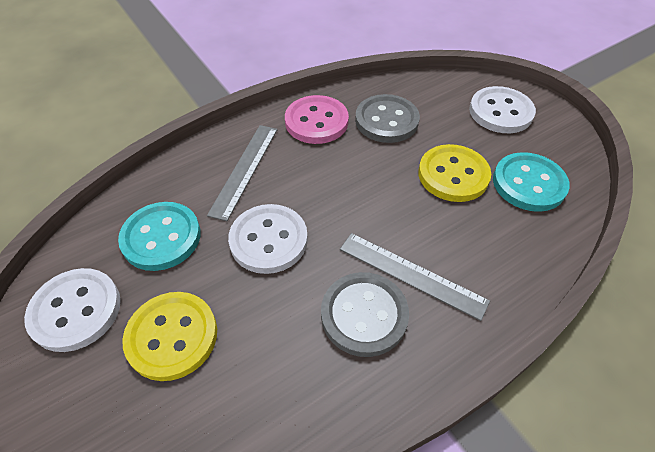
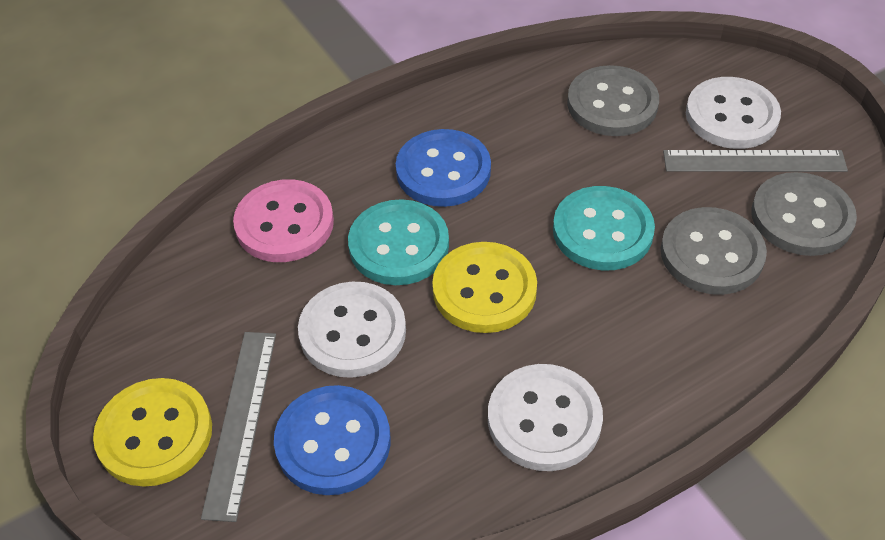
blue button: 0 -> 2
grey button: 2 -> 3

